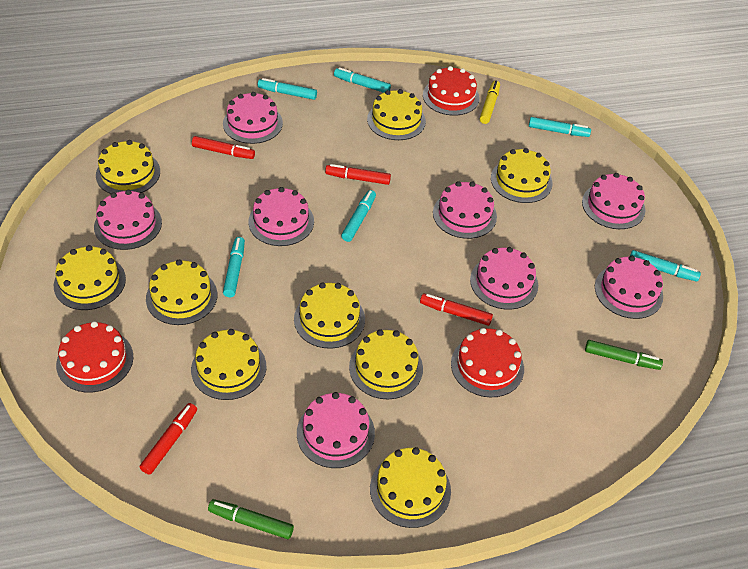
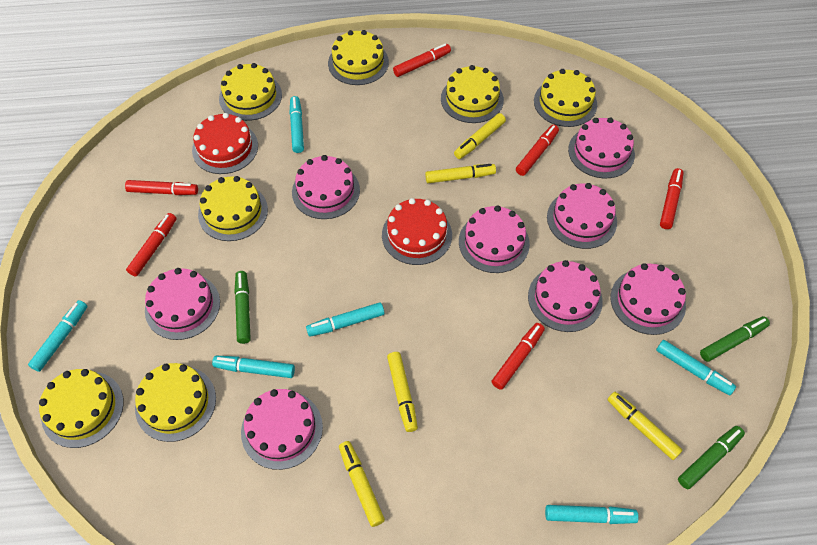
green marker: 2 -> 3
red cake: 3 -> 2
red marker: 4 -> 6
yellow cake: 9 -> 7
yellow marker: 1 -> 5

